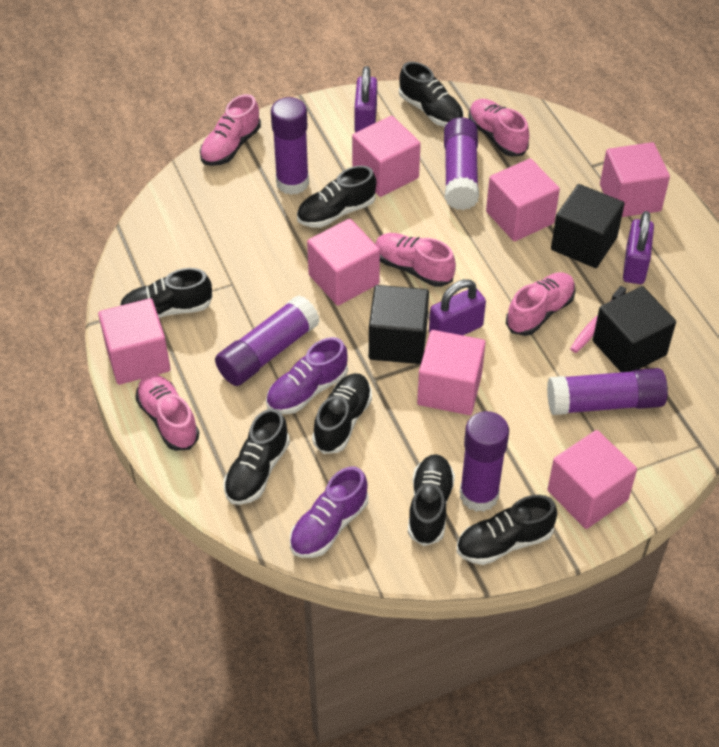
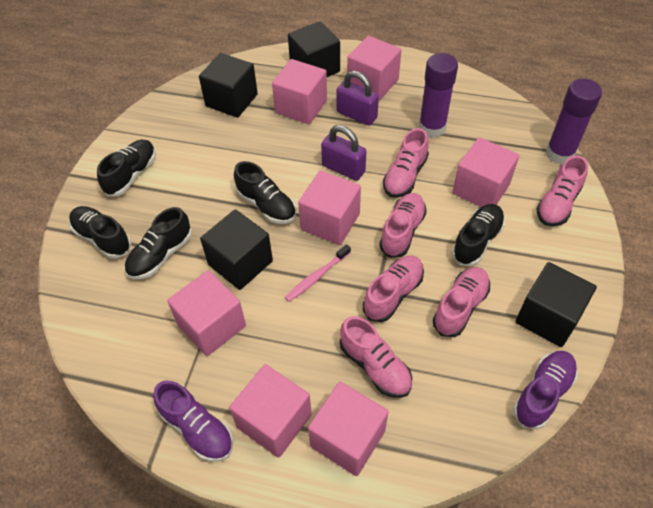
black cube: 3 -> 4
black shoe: 7 -> 5
pink shoe: 5 -> 6
purple glue stick: 5 -> 2
purple padlock: 3 -> 2

